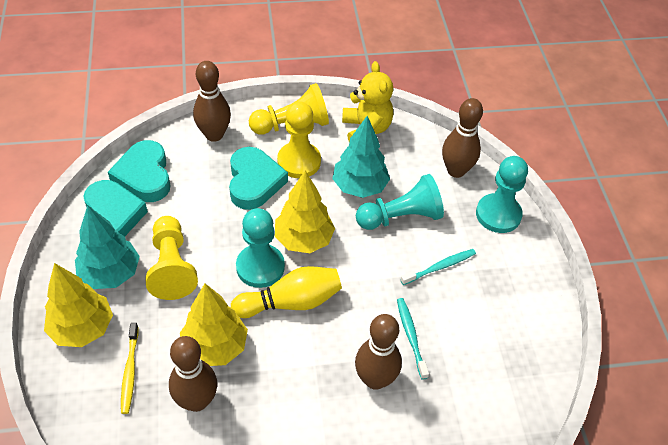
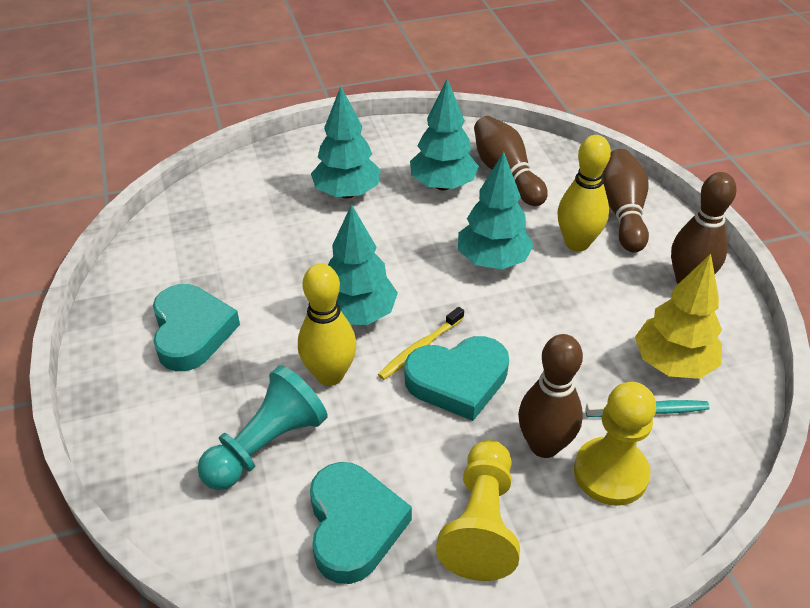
turquoise pawn: 3 -> 1
turquoise toothbrush: 2 -> 1
turquoise tree: 2 -> 4
yellow bowling pin: 1 -> 2
yellow pawn: 3 -> 2
yellow teddy bear: 1 -> 0
yellow tree: 3 -> 1

